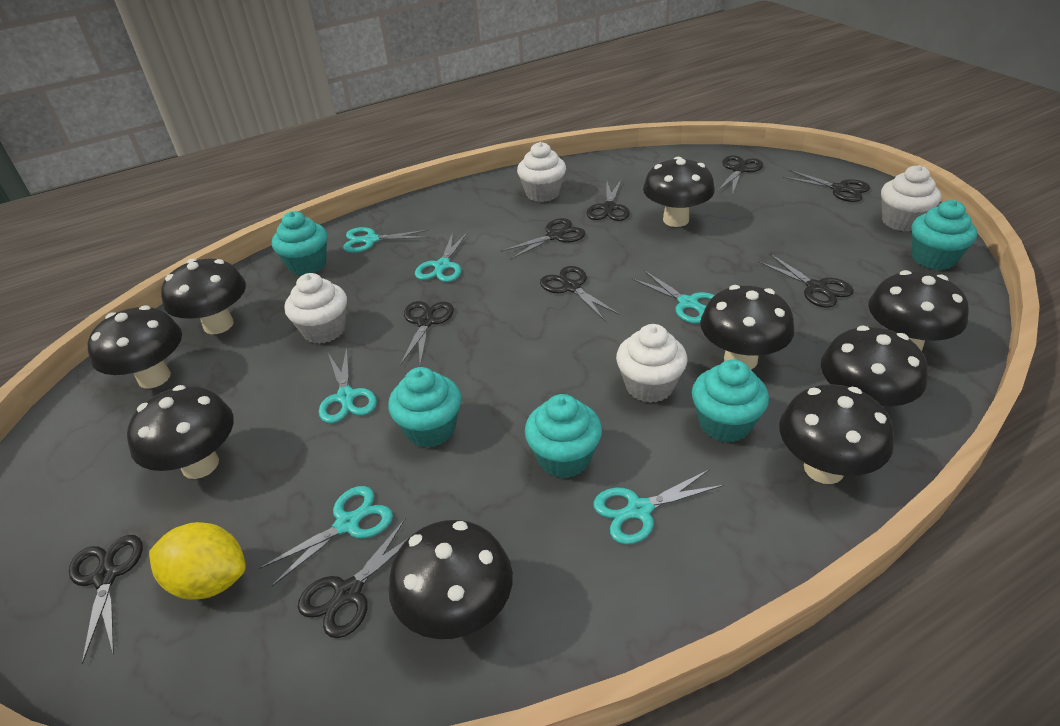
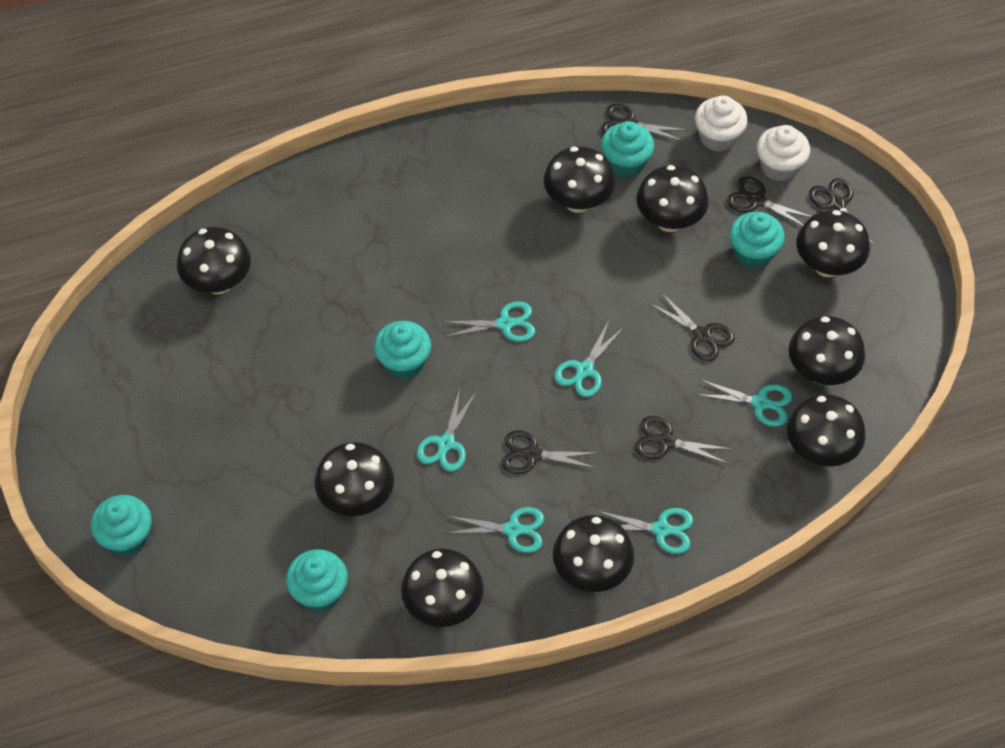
black scissors: 9 -> 6
white cupcake: 4 -> 2
yellow lemon: 1 -> 0

